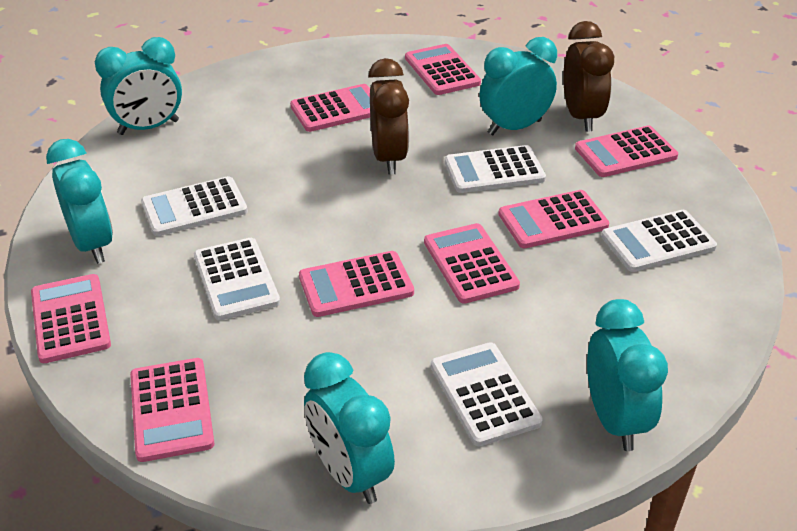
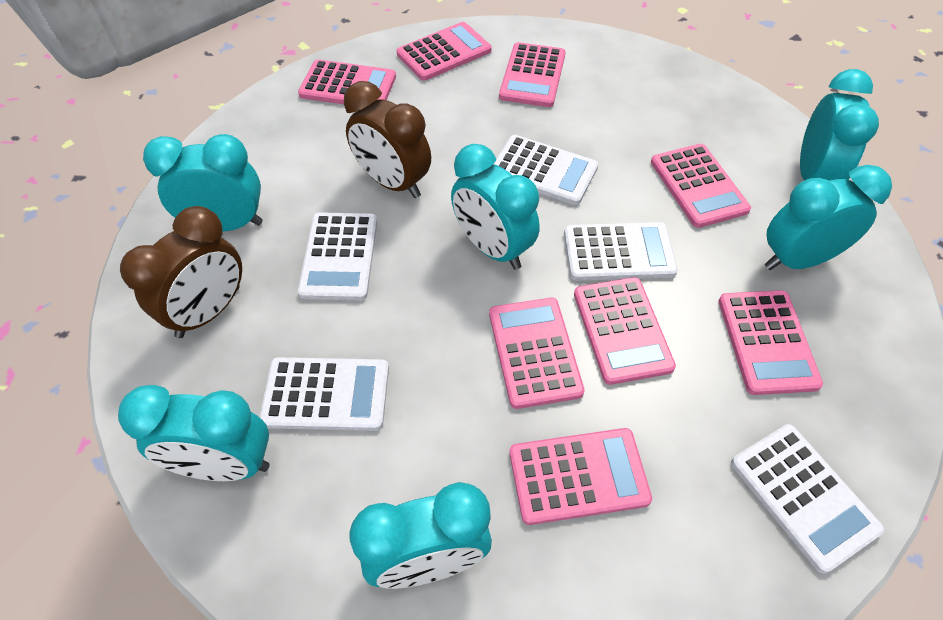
turquoise clock: 5 -> 6

